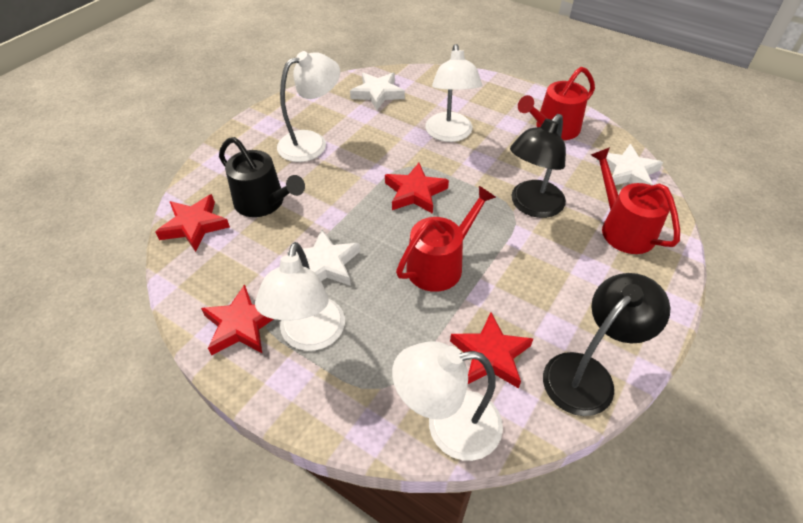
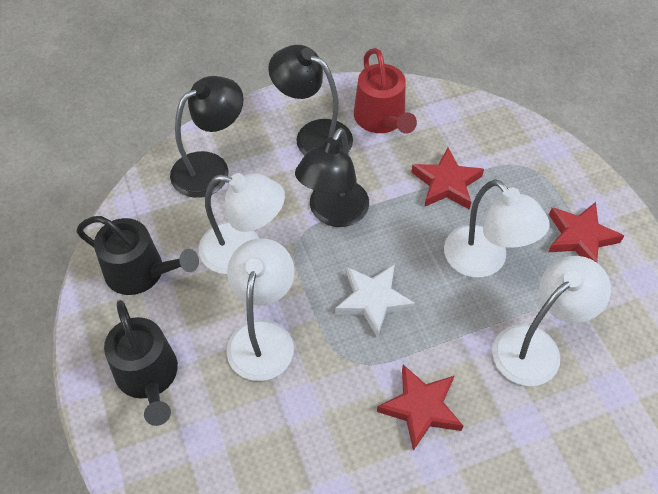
black lamp: 2 -> 3
black watering can: 1 -> 2
red star: 4 -> 3
red watering can: 3 -> 1
white star: 3 -> 1

